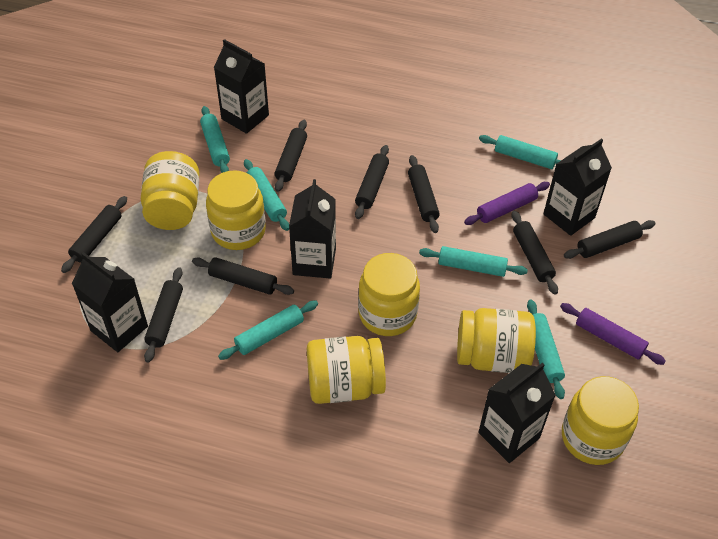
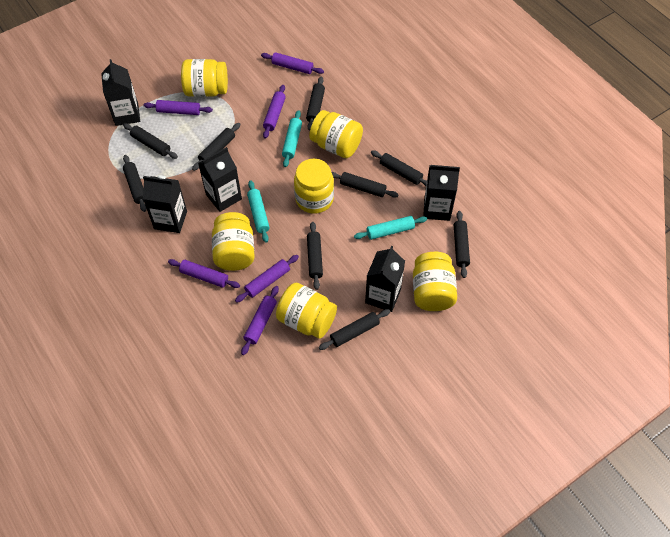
black rolling pin: 8 -> 9
purple rolling pin: 2 -> 6
turquoise rolling pin: 6 -> 3

